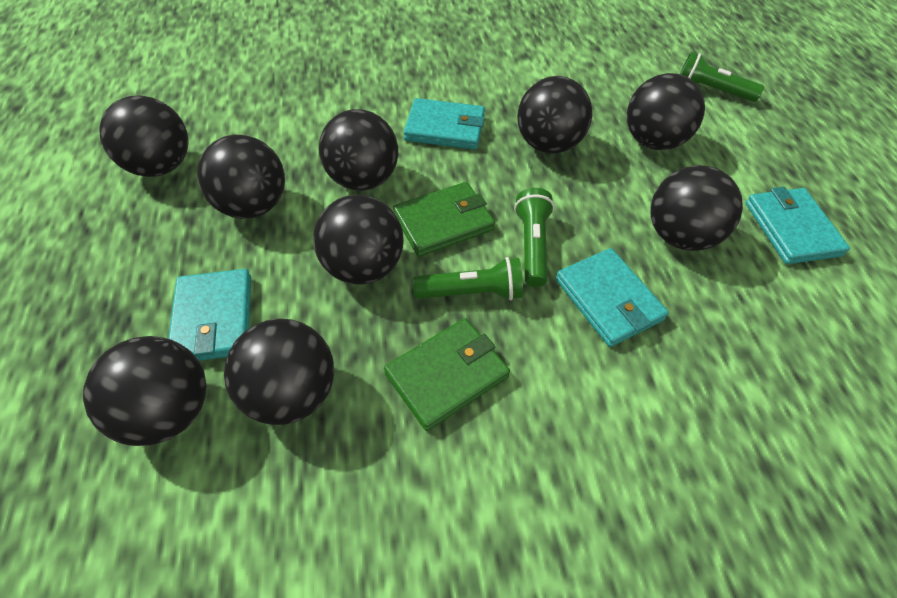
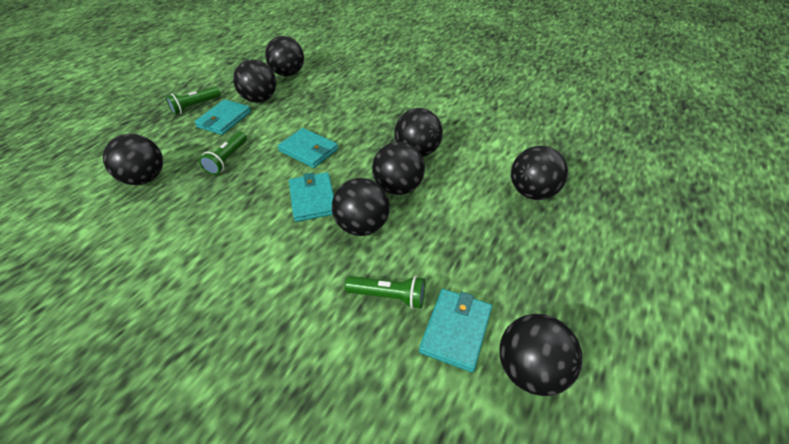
black ball: 9 -> 8
green wallet: 2 -> 0

